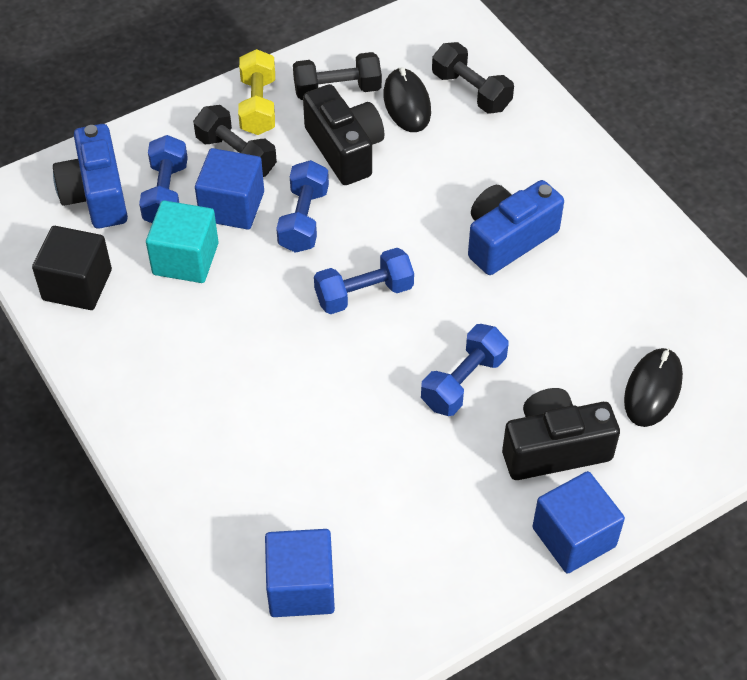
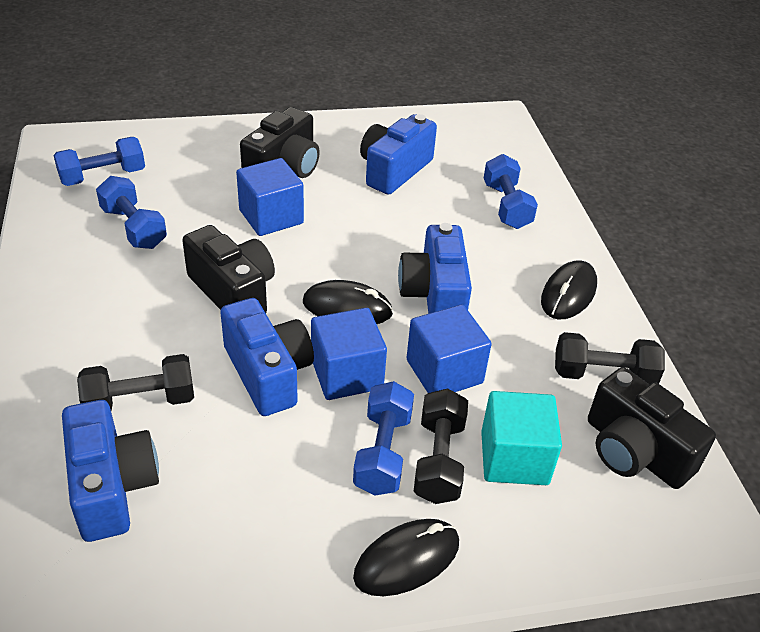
black camera: 2 -> 3
black cube: 1 -> 0
black mouse: 2 -> 3
blue camera: 2 -> 4
yellow dumbbell: 1 -> 0

